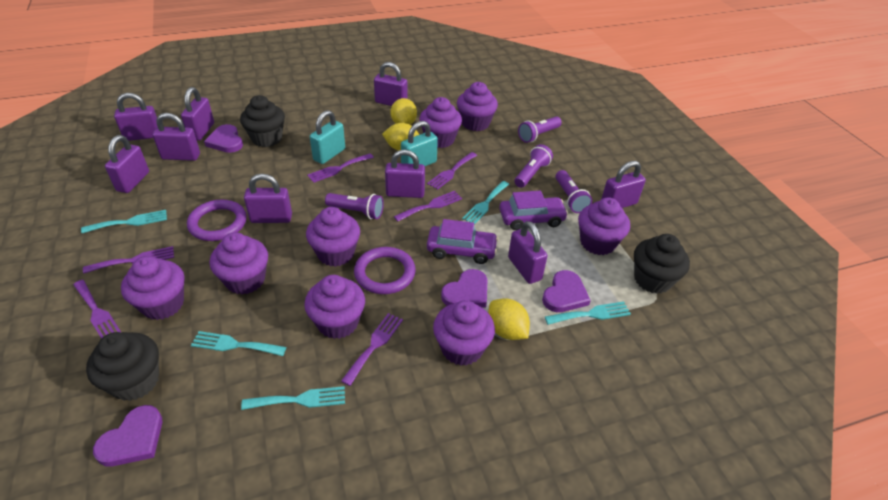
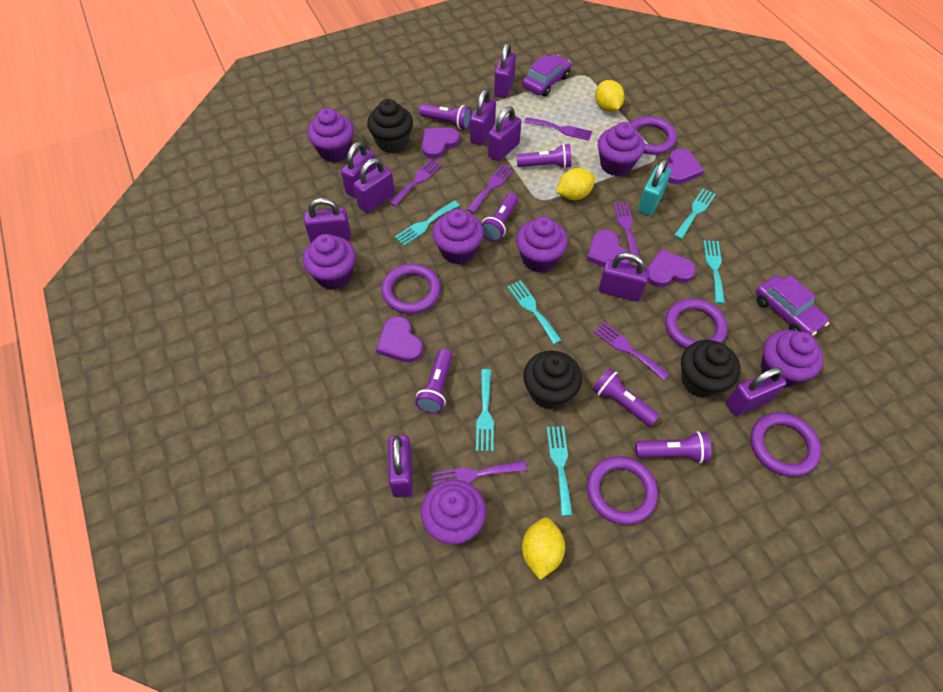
purple cupcake: 8 -> 7
purple flashlight: 4 -> 6
purple heart: 4 -> 5
purple ring: 2 -> 5
turquoise fork: 5 -> 6
turquoise padlock: 2 -> 1

